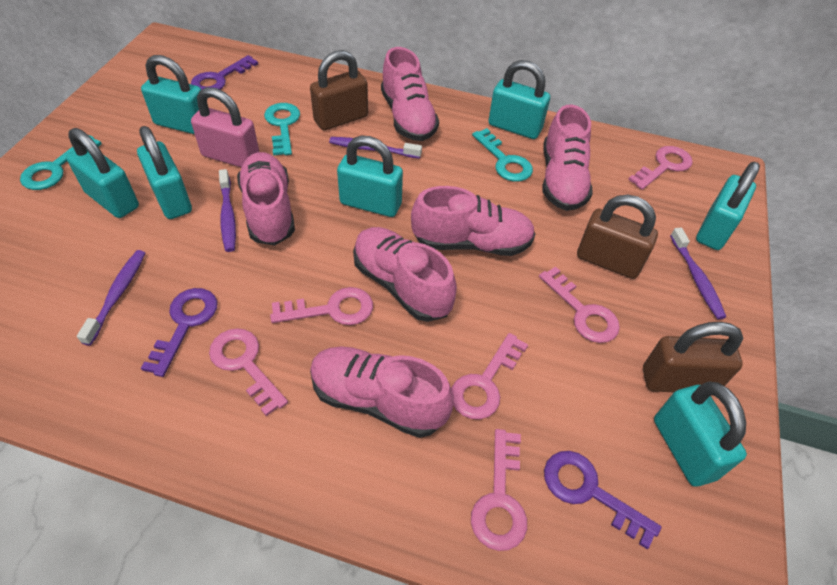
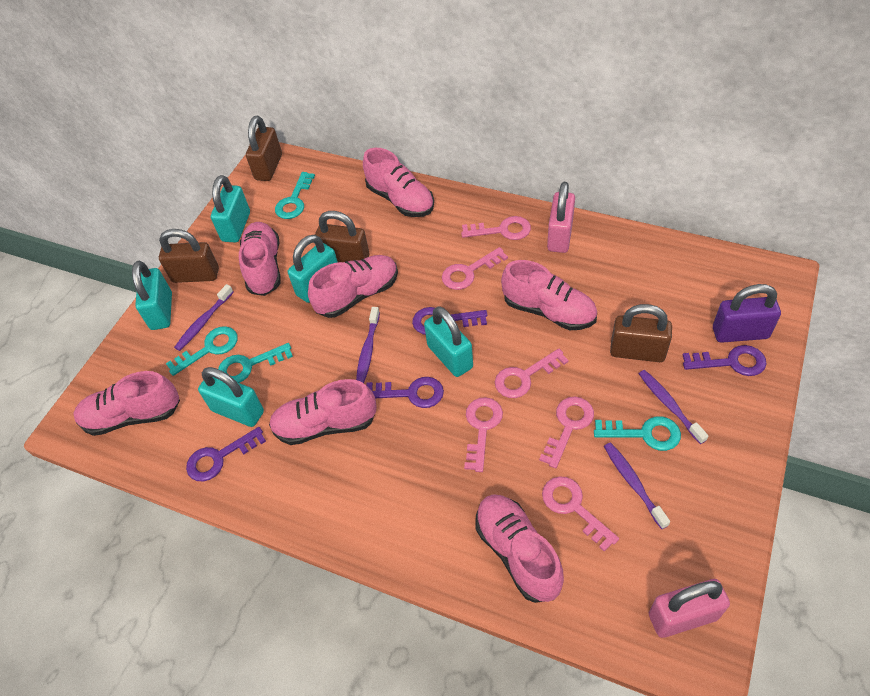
brown padlock: 3 -> 4
pink padlock: 1 -> 2
pink shoe: 6 -> 7
purple key: 3 -> 4
purple padlock: 0 -> 1
turquoise key: 3 -> 4
turquoise padlock: 7 -> 5

